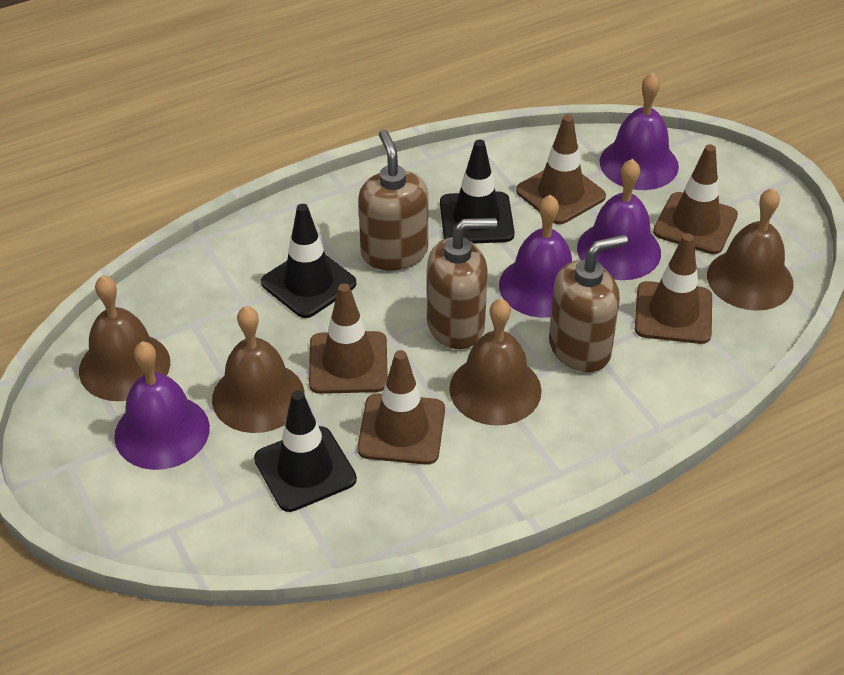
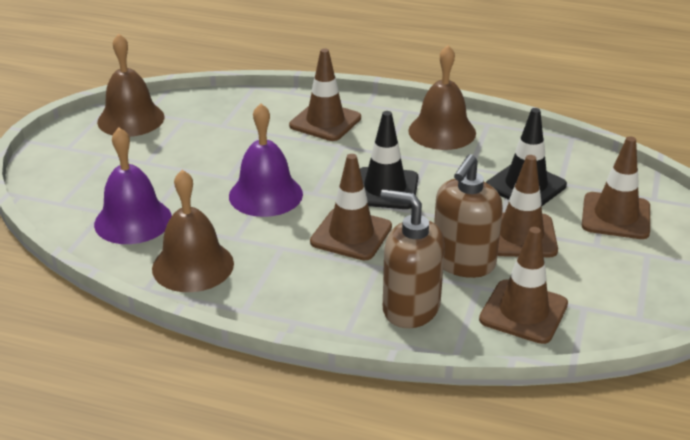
black traffic cone: 3 -> 2
brown bell: 4 -> 3
brown soap dispenser: 3 -> 2
purple bell: 4 -> 2

